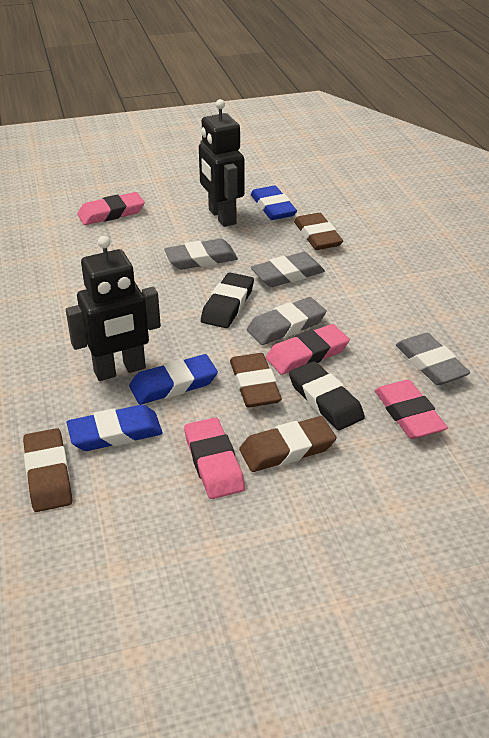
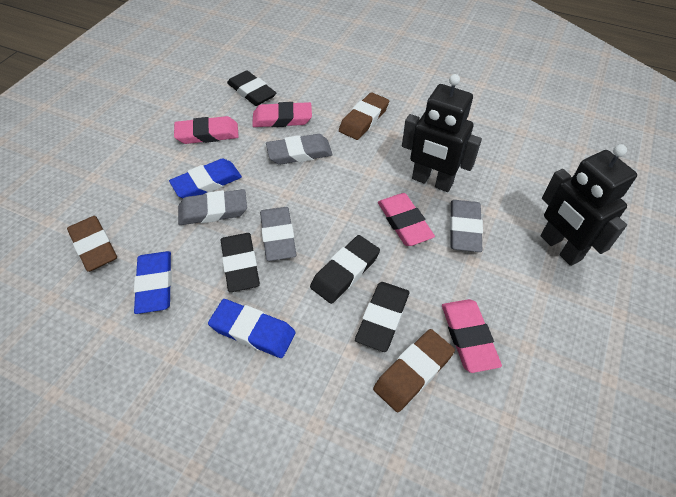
black eraser: 2 -> 4
brown eraser: 4 -> 3

